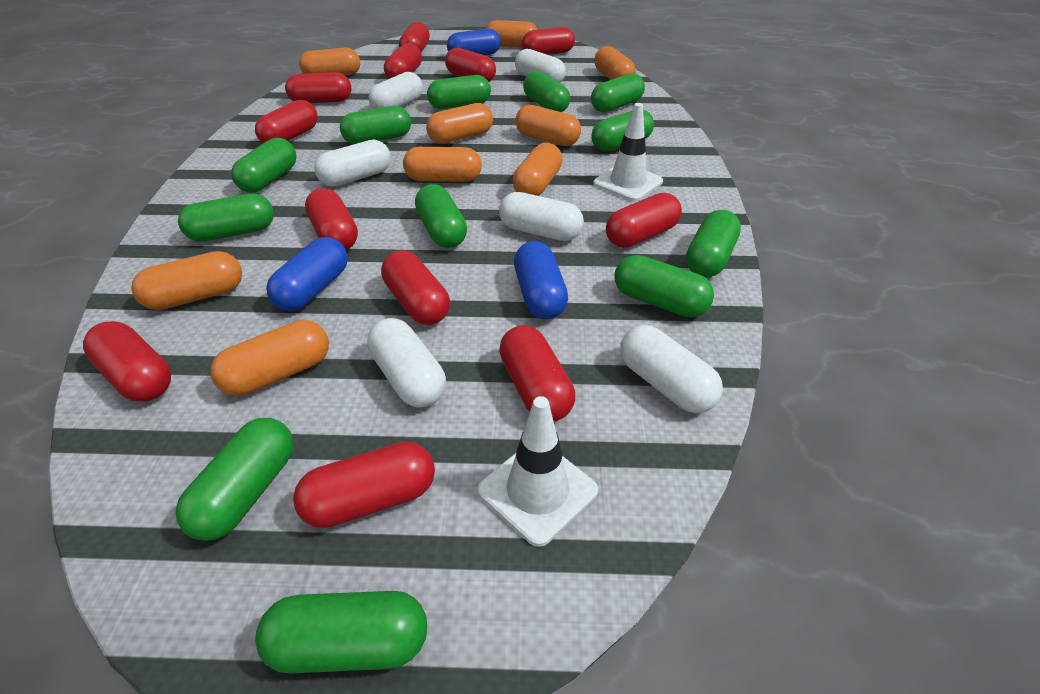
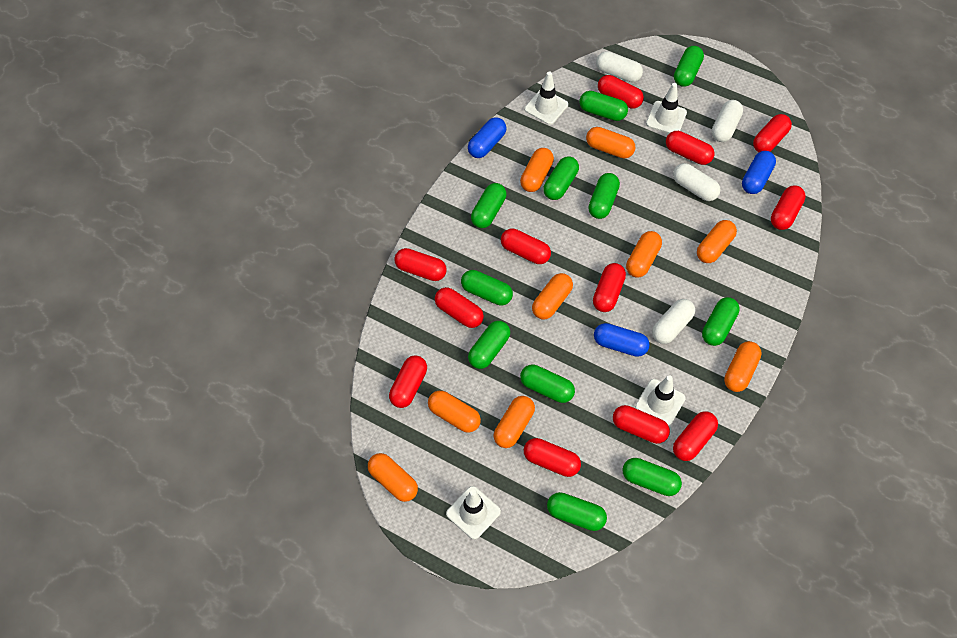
green capsule: 12 -> 11
white capsule: 6 -> 4
white traffic cone: 2 -> 4

